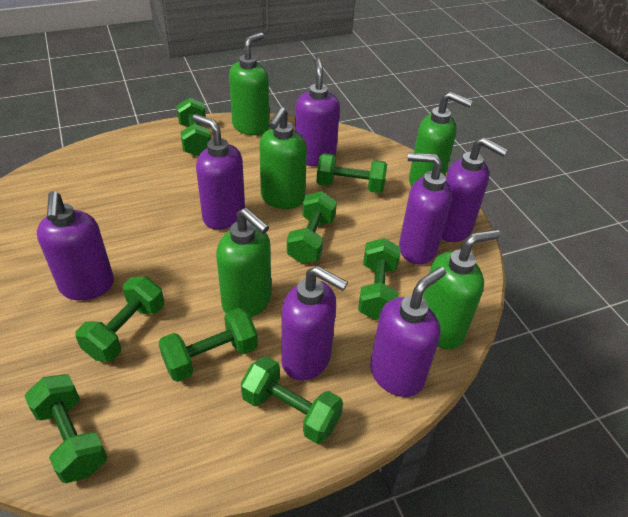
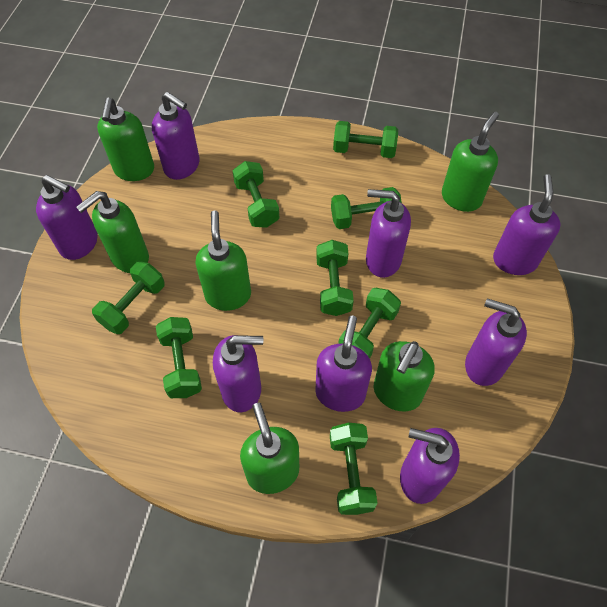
green soap dispenser: 5 -> 6
purple soap dispenser: 7 -> 8

